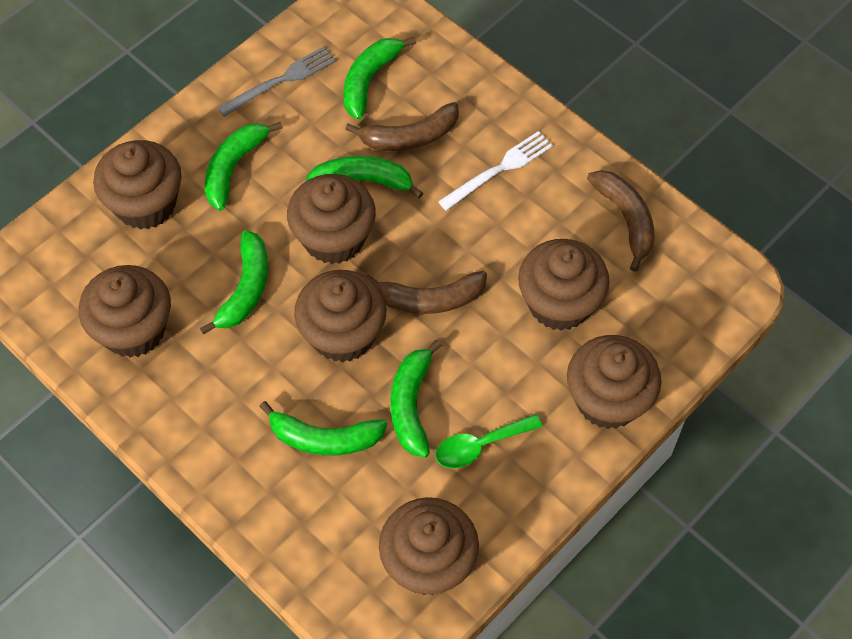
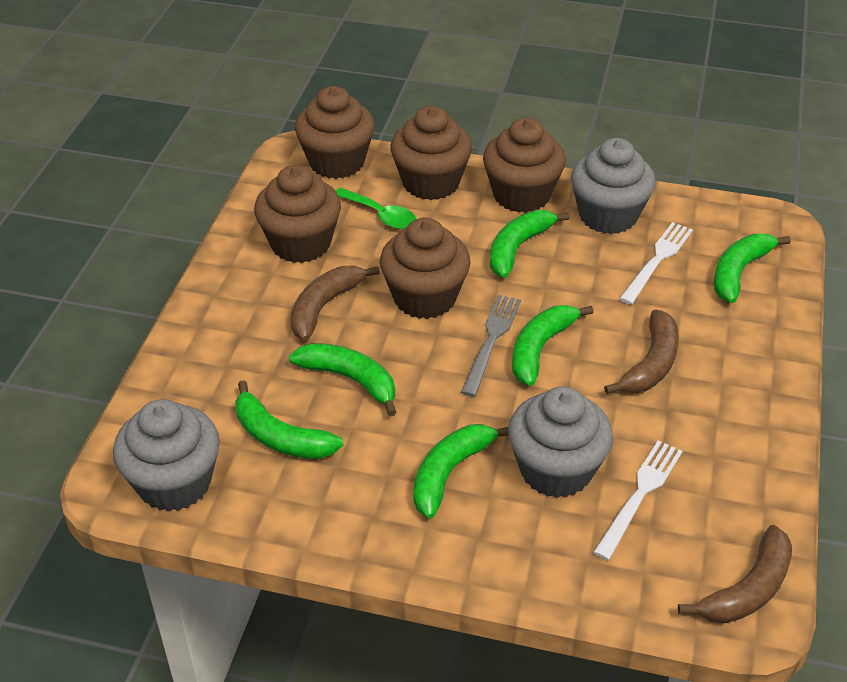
brown cupcake: 7 -> 5
grey cupcake: 0 -> 3
white fork: 1 -> 2

